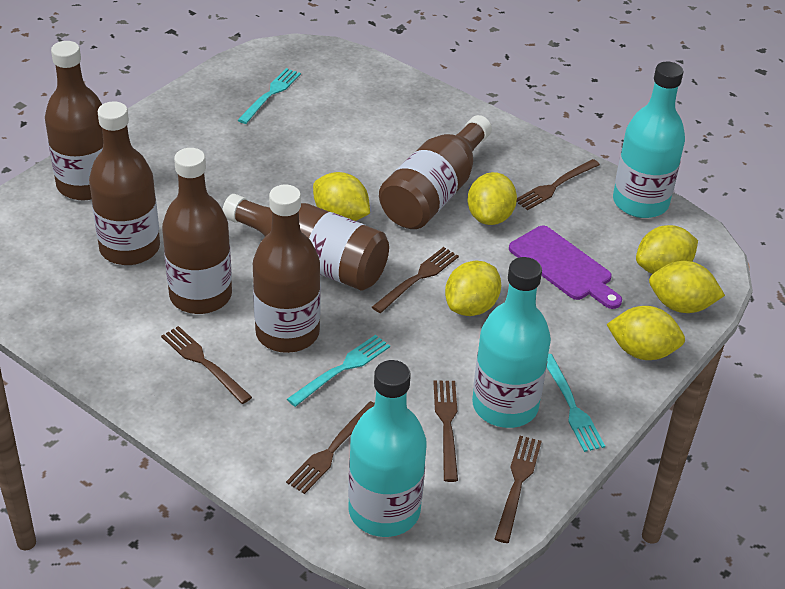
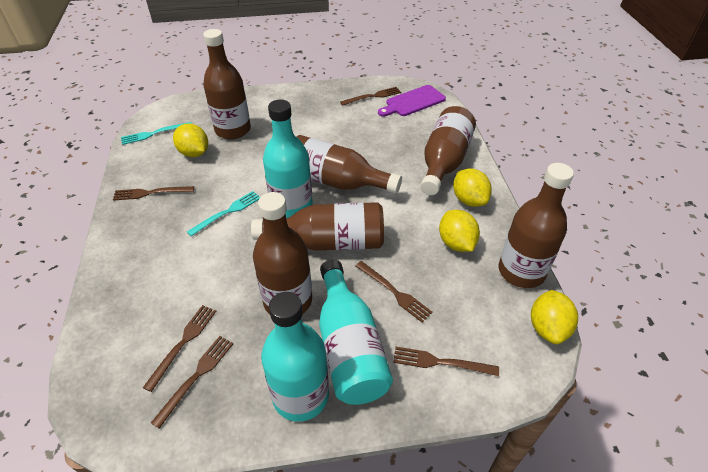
turquoise fork: 3 -> 2
yellow lemon: 6 -> 4

